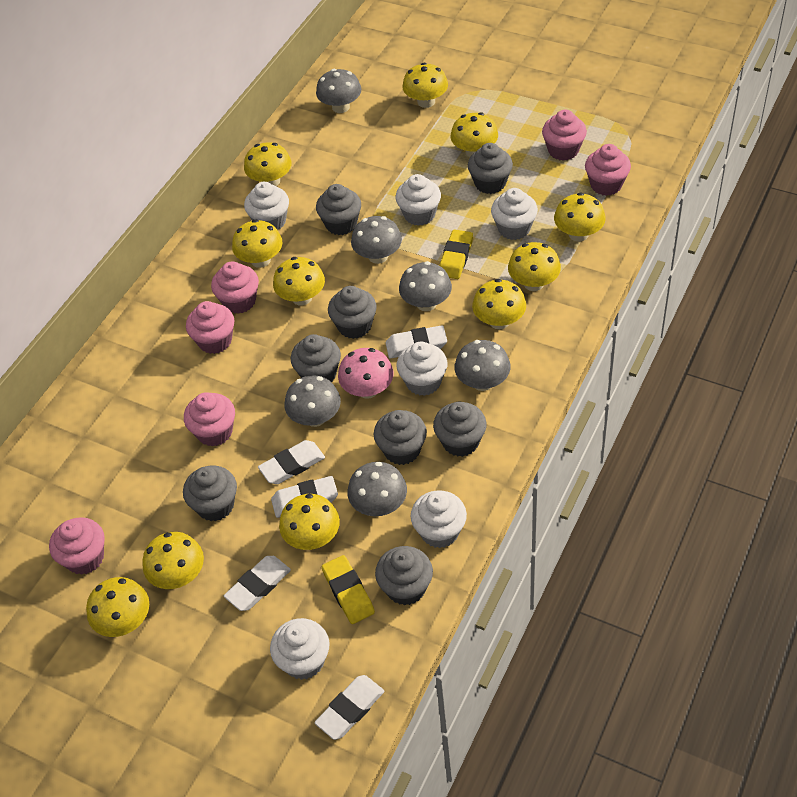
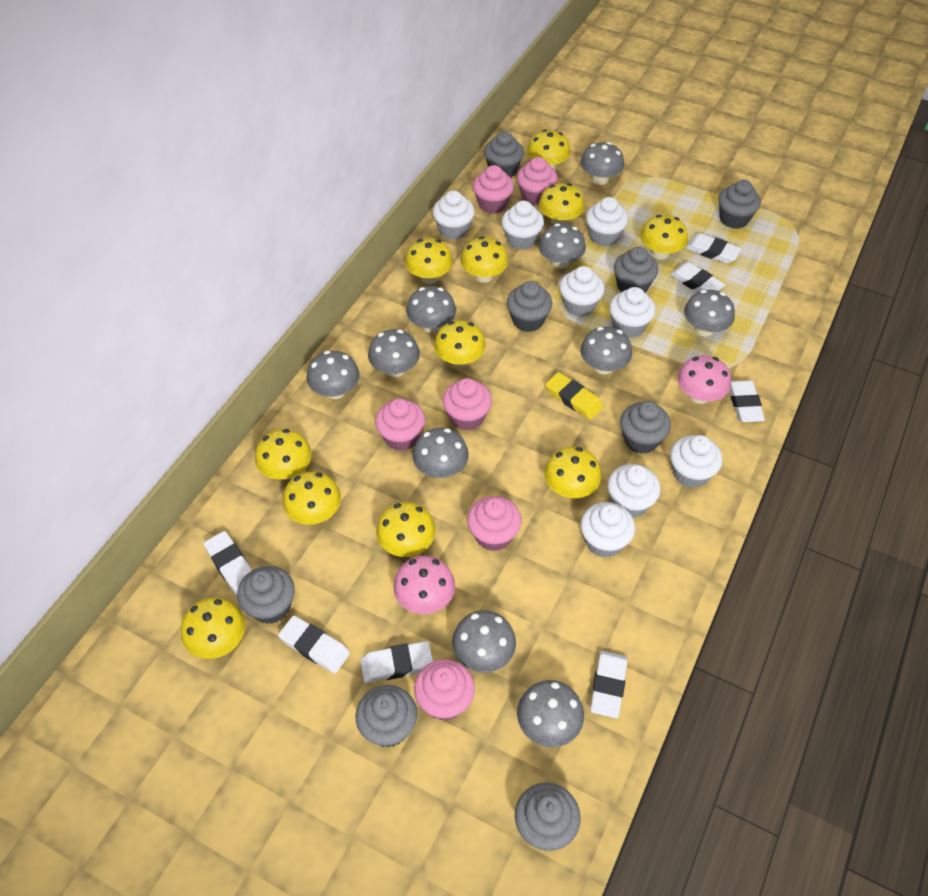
grey mushroom: 6 -> 10
pink mushroom: 1 -> 2
white cupcake: 6 -> 8
white eraser: 5 -> 7
yellow eraser: 2 -> 1

